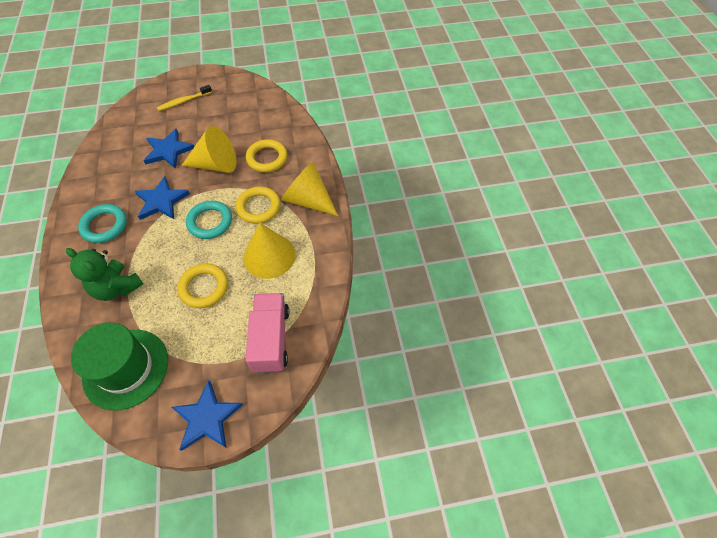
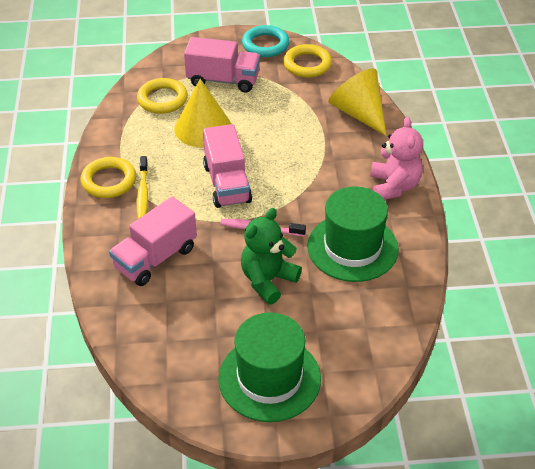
blue star: 3 -> 0
green hat: 1 -> 2
pink teddy bear: 0 -> 1
pink toothbrush: 0 -> 1
pink truck: 1 -> 3
turquoise ring: 2 -> 1
yellow cone: 3 -> 2

